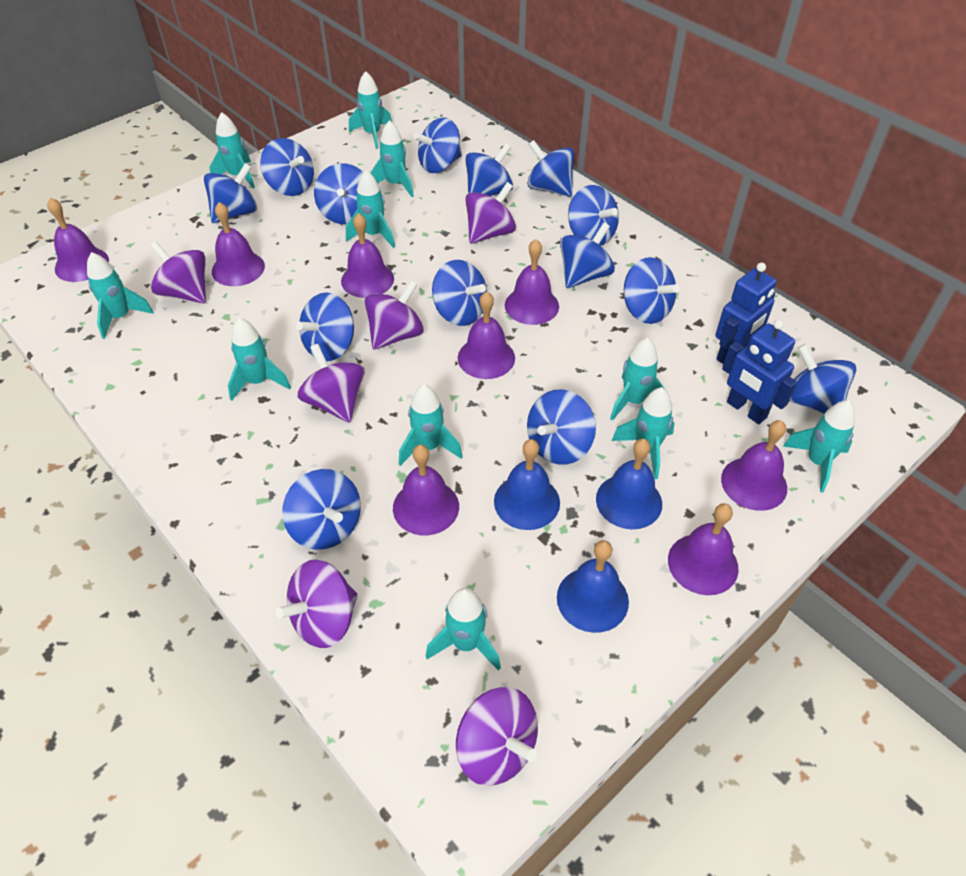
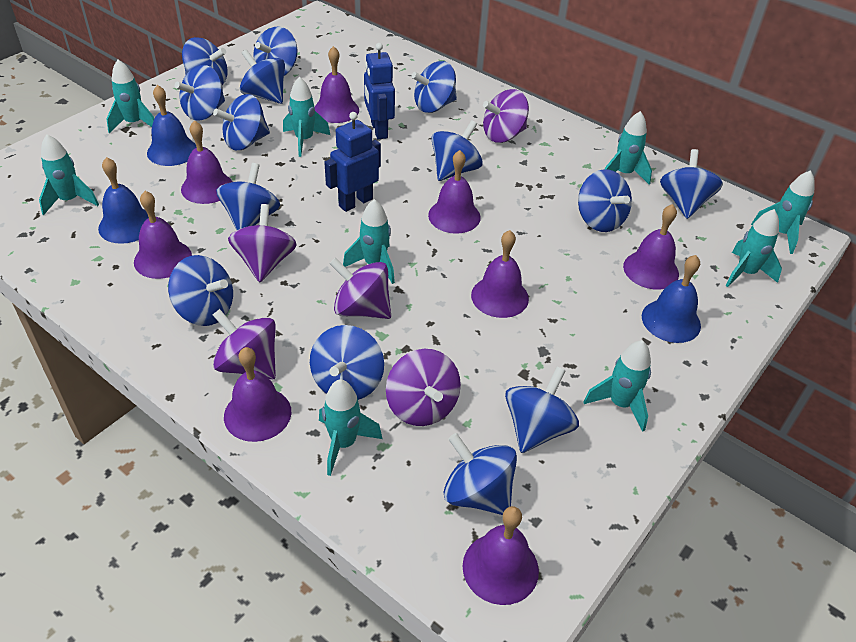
purple spinning top: 6 -> 5
turquoise rocket: 11 -> 9

